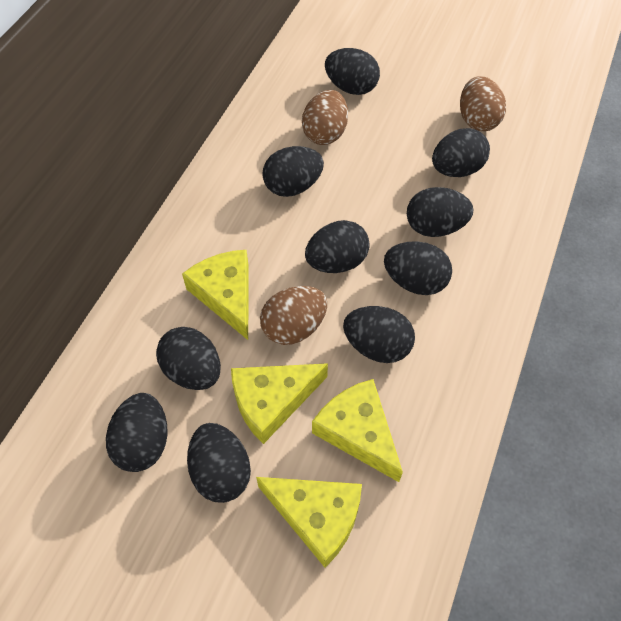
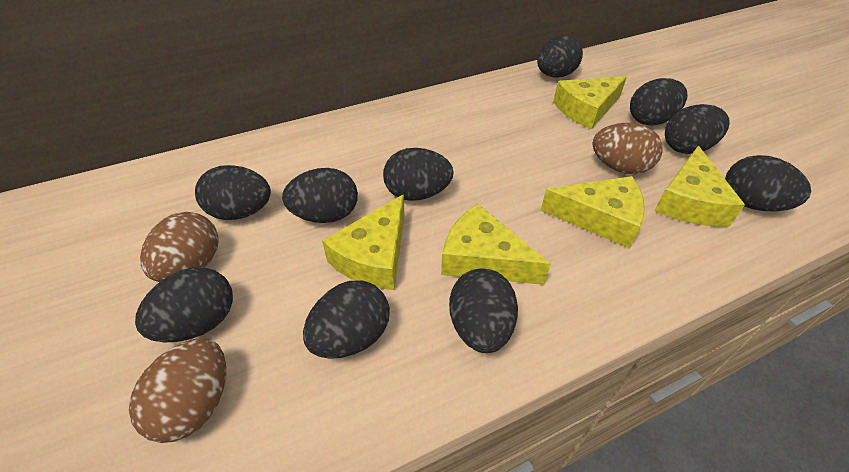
yellow cheese: 4 -> 5

